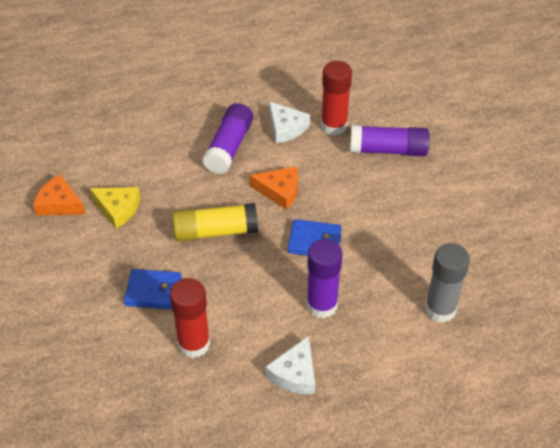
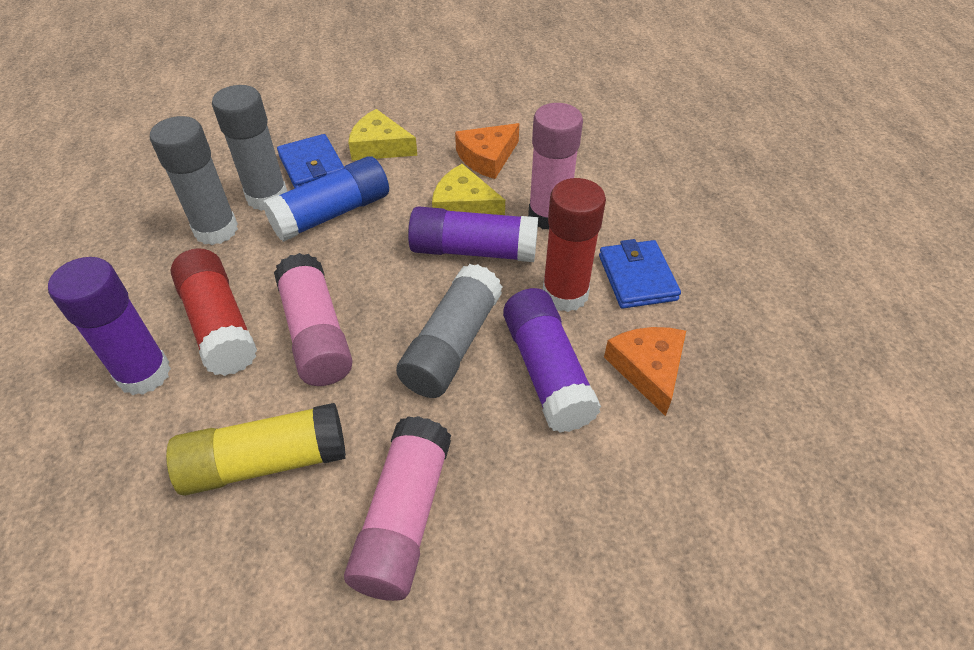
blue glue stick: 0 -> 1
grey glue stick: 1 -> 3
pink glue stick: 0 -> 3
white cheese: 2 -> 0
yellow cheese: 1 -> 2

